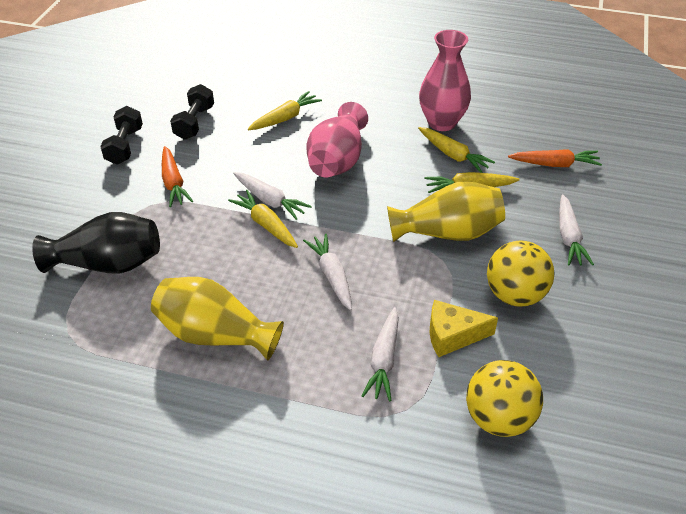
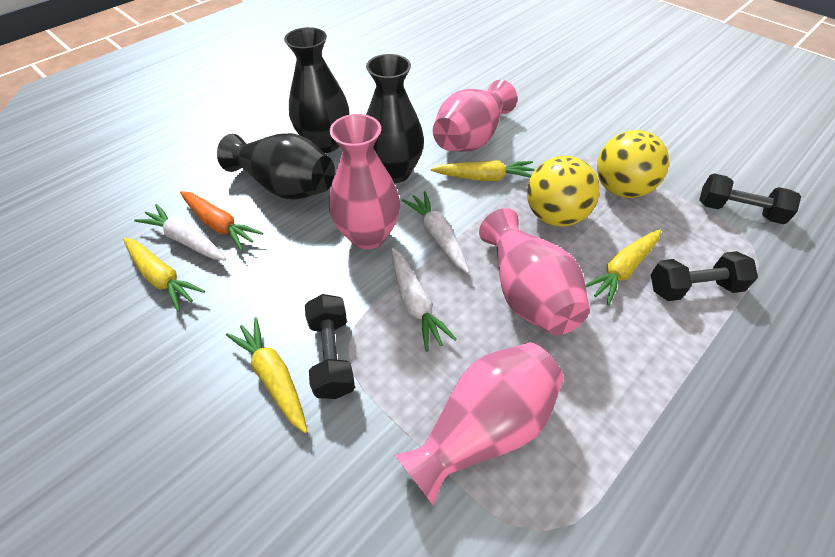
black dumbbell: 2 -> 3
black vase: 1 -> 3
orange carrot: 2 -> 1
pink vase: 2 -> 4
white carrot: 4 -> 3
yellow cheese: 1 -> 0
yellow vase: 2 -> 0

